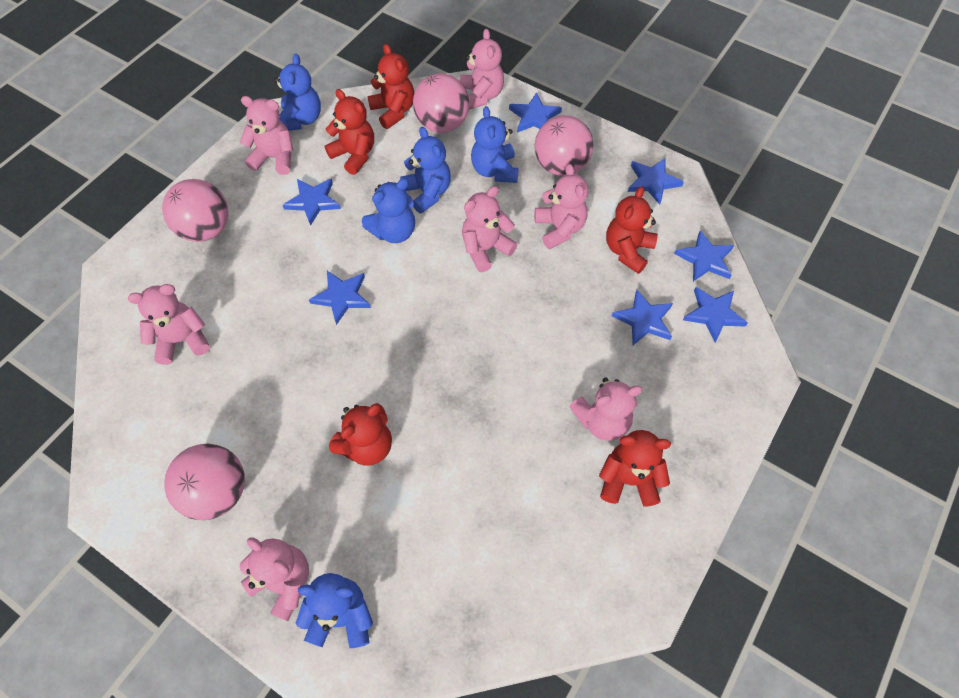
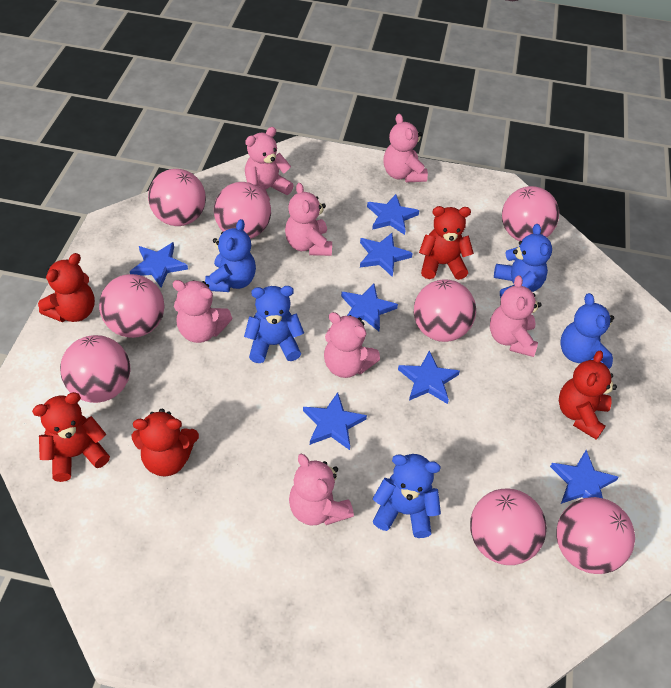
pink ball: 4 -> 8

